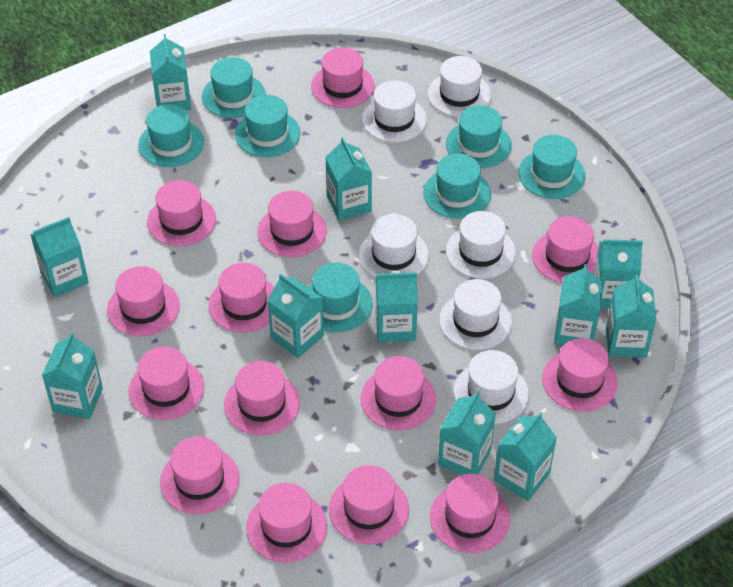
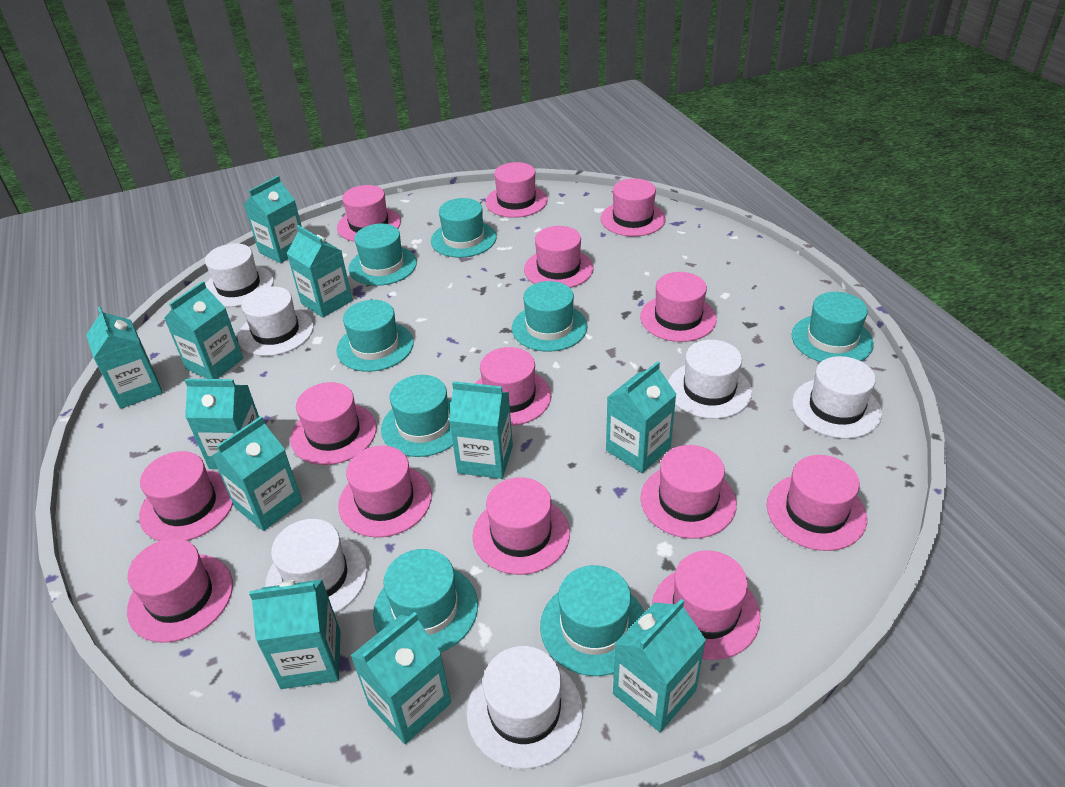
turquoise hat: 7 -> 8

